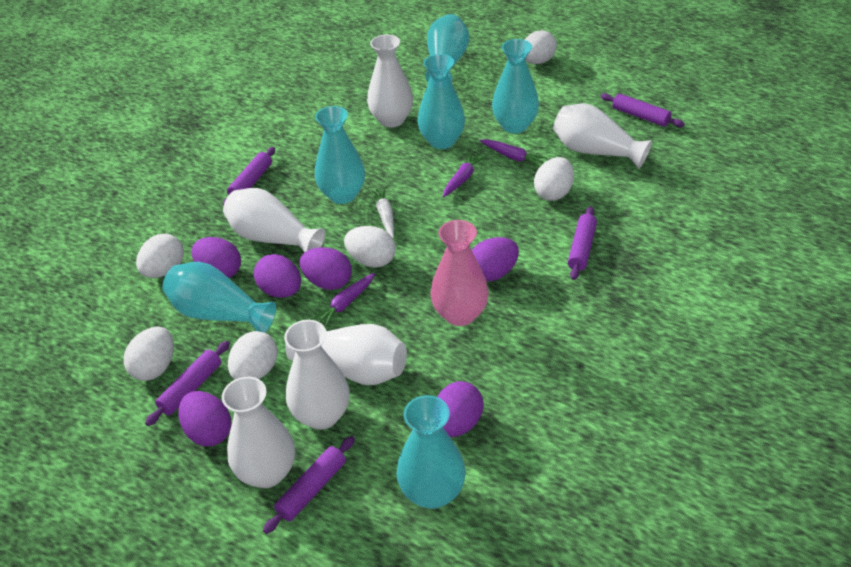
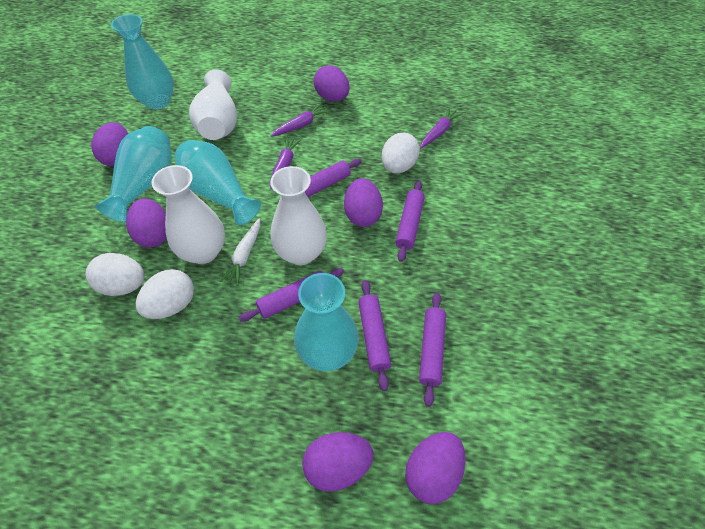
pink vase: 1 -> 0
turquoise vase: 6 -> 4
white egg: 6 -> 3
white vase: 6 -> 3

